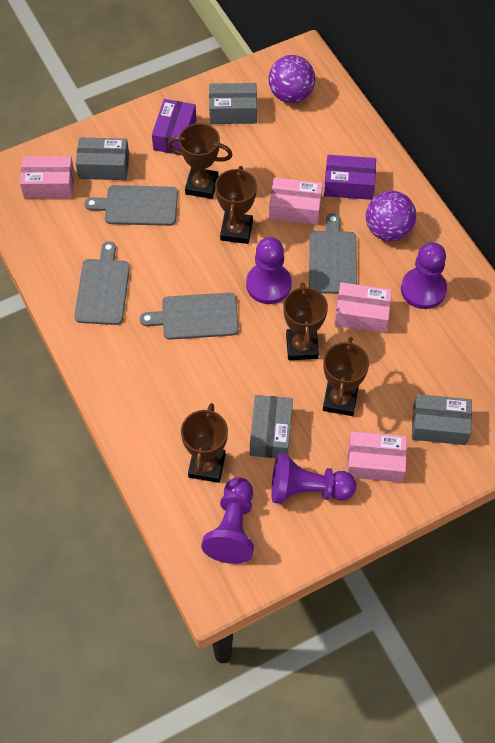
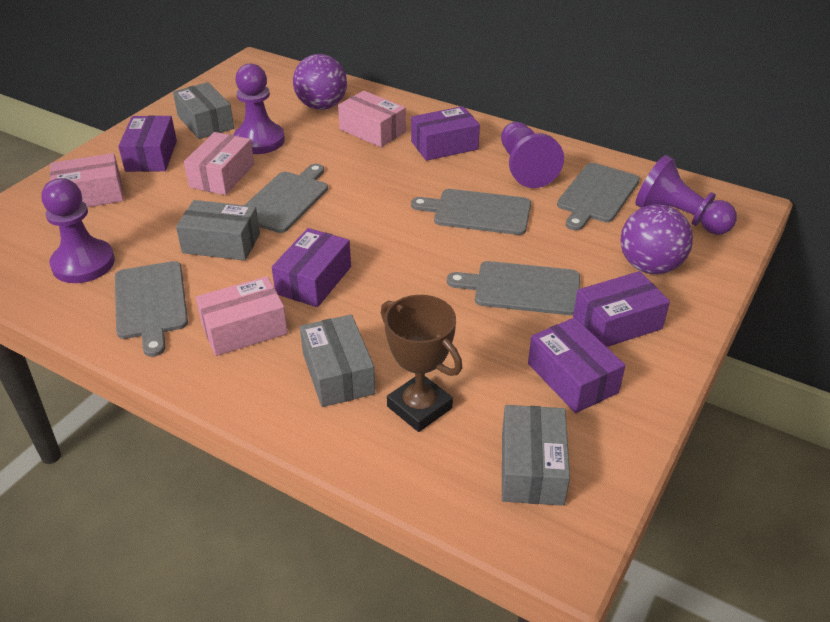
brown trophy: 5 -> 1
grey cutting board: 4 -> 5
purple box: 2 -> 5

